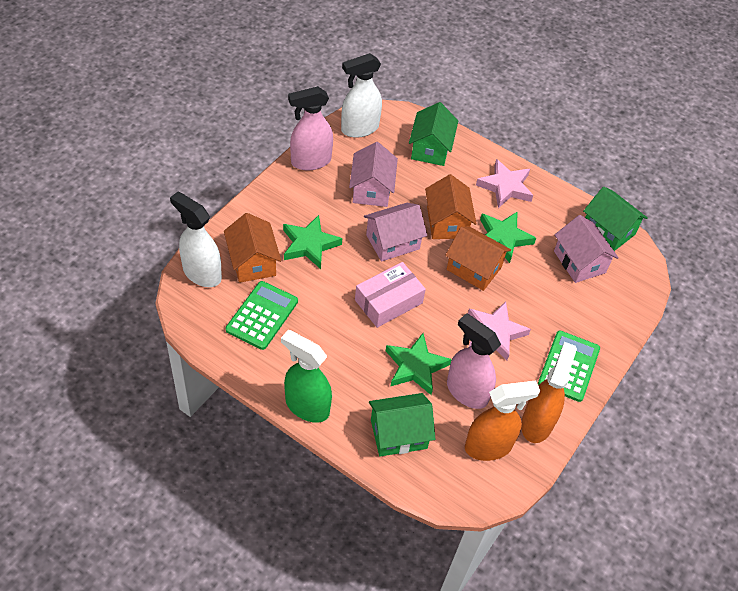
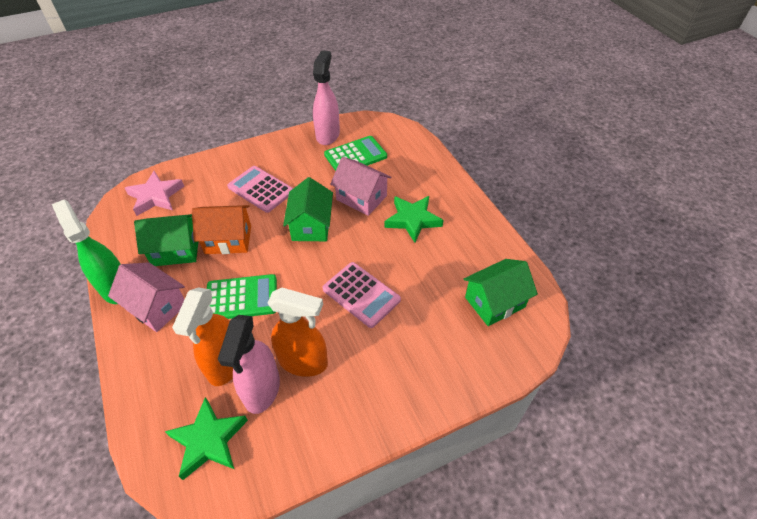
green star: 3 -> 2
orange house: 3 -> 1
pink box: 1 -> 0
pink calculator: 0 -> 2
pink house: 3 -> 2
pink star: 2 -> 1
white spray bottle: 2 -> 0

